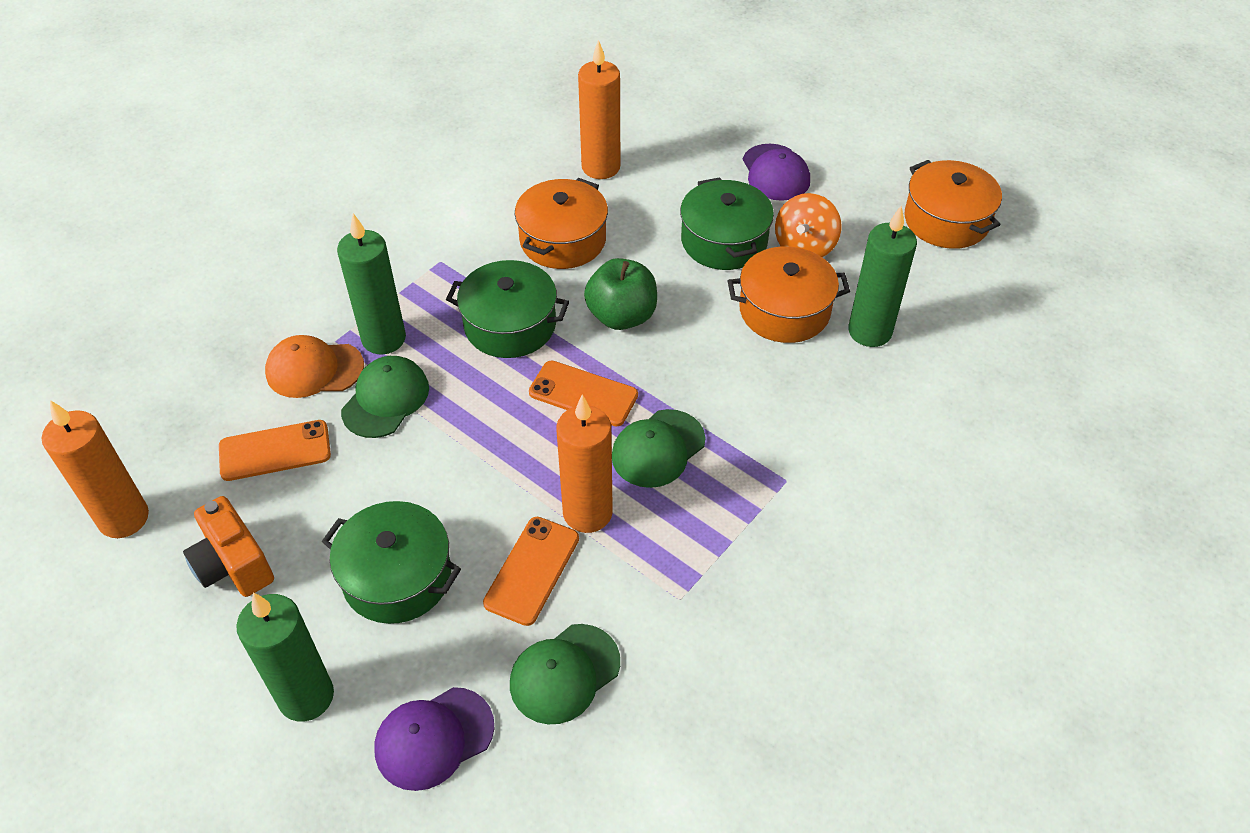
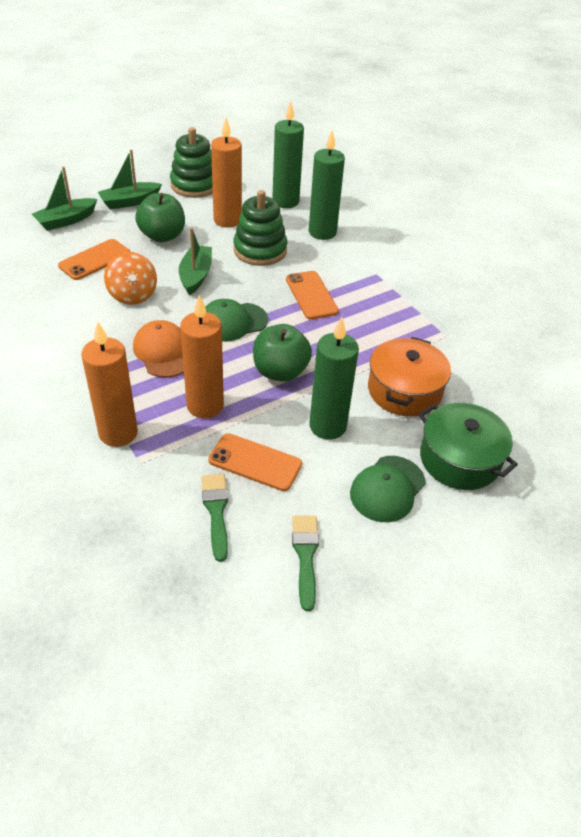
green apple: 1 -> 2
green boat: 0 -> 3
green brush: 0 -> 2
green cap: 3 -> 2
green pot: 3 -> 1
green stacking toy: 0 -> 2
orange camera: 1 -> 0
orange pot: 3 -> 1
purple cap: 2 -> 0

